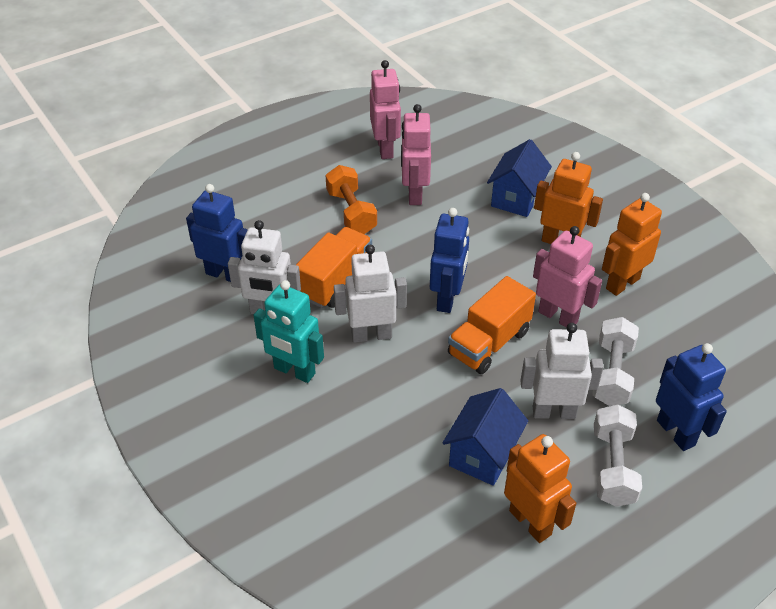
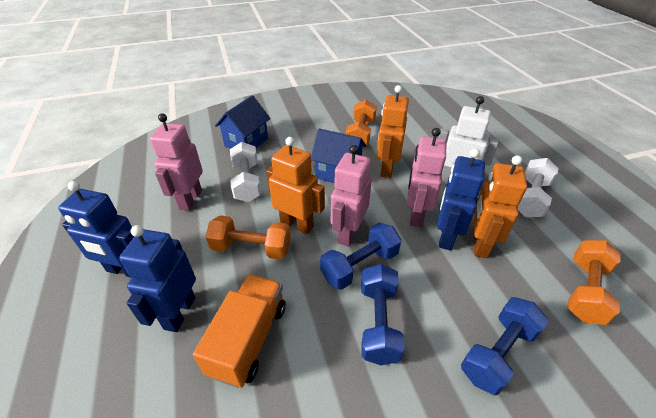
blue dumbbell: 0 -> 3
orange dumbbell: 1 -> 3
orange truck: 2 -> 1
turquoise robot: 1 -> 0
white robot: 3 -> 1

